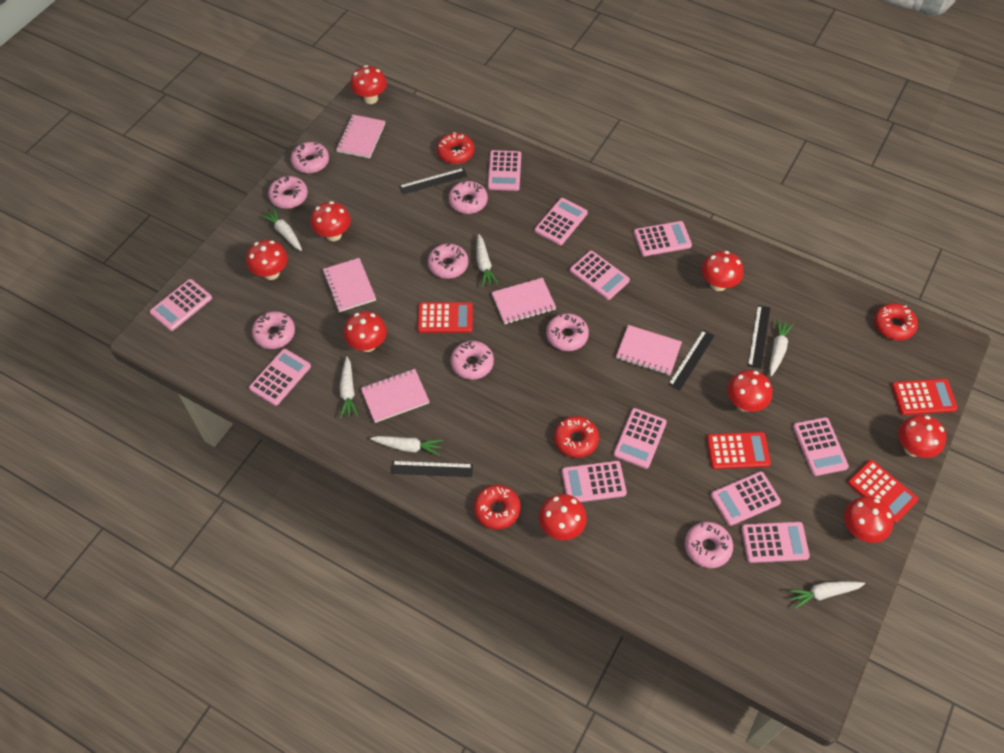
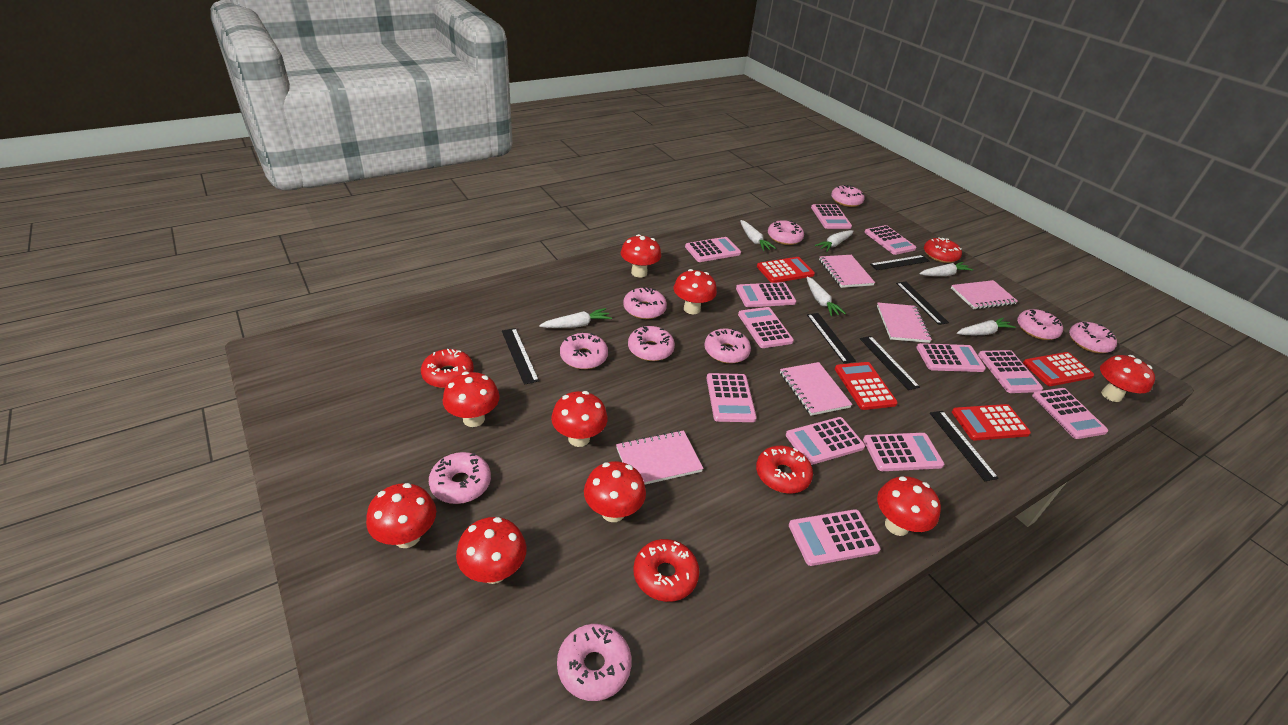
black ruler: 4 -> 6
pink calculator: 11 -> 12
pink donut: 8 -> 10

